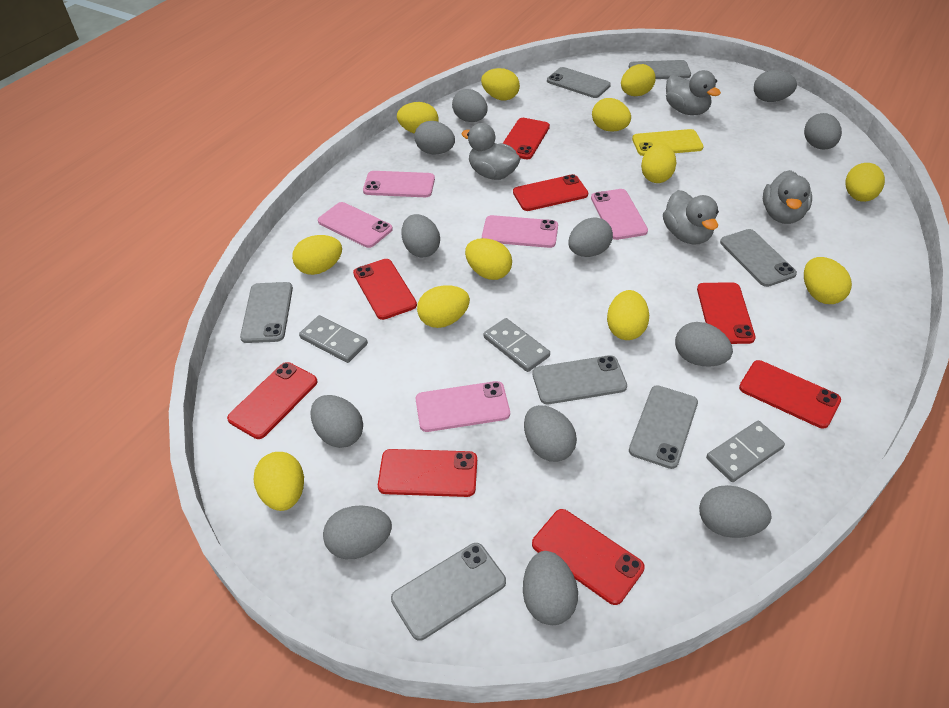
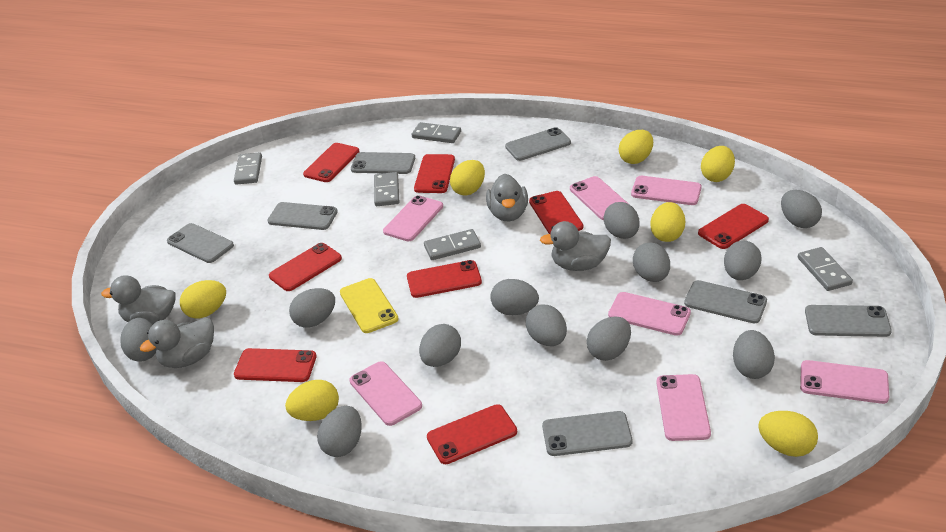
grey domino: 3 -> 5
pink phone: 5 -> 7
yellow egg: 12 -> 7

